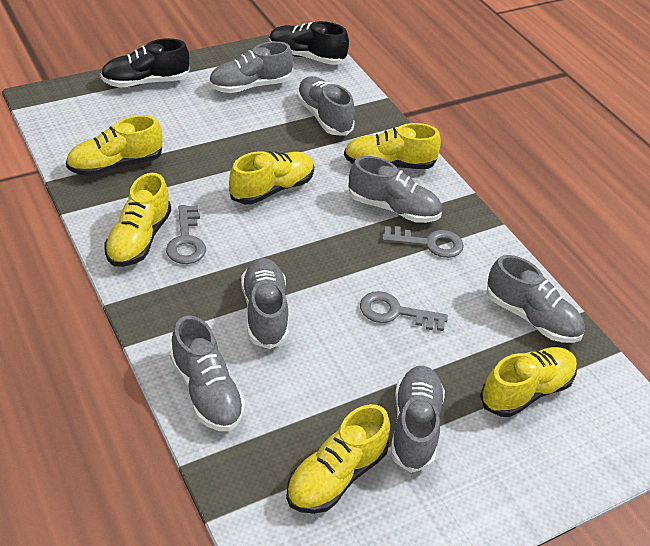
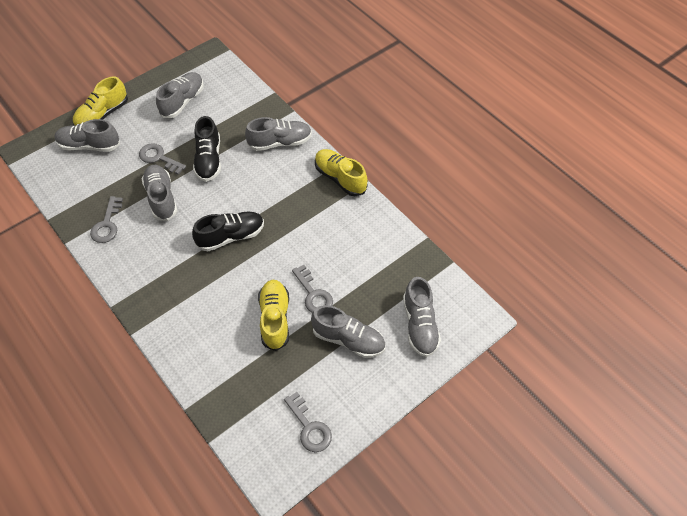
grey key: 3 -> 4
grey shoe: 7 -> 6
yellow shoe: 6 -> 3

